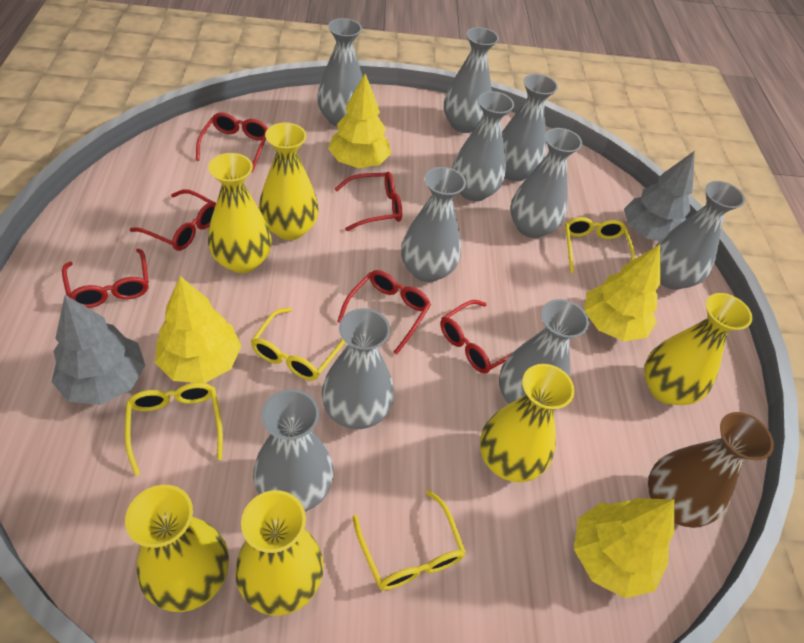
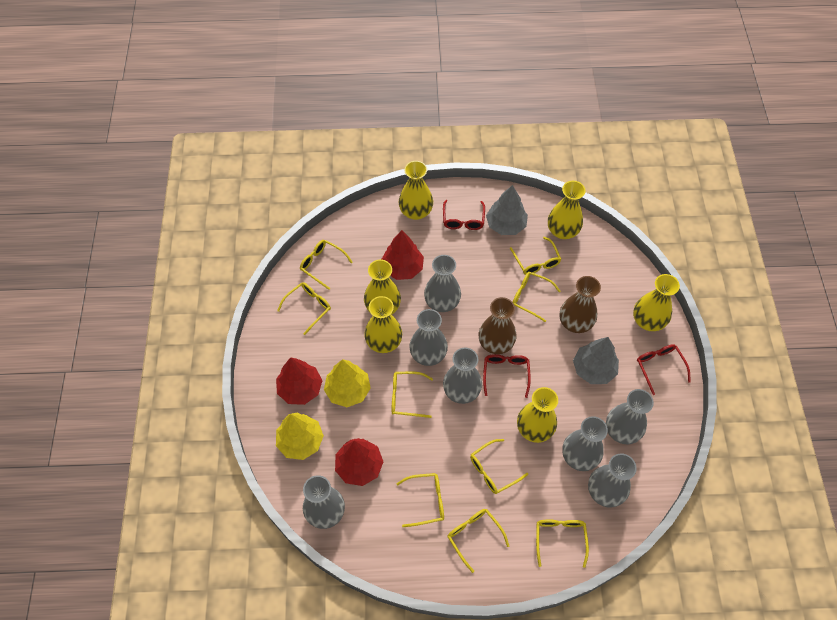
brown vase: 1 -> 2
grey vase: 10 -> 7
red glasses: 6 -> 3
red tree: 0 -> 3
yellow glasses: 4 -> 9
yellow tree: 4 -> 2

